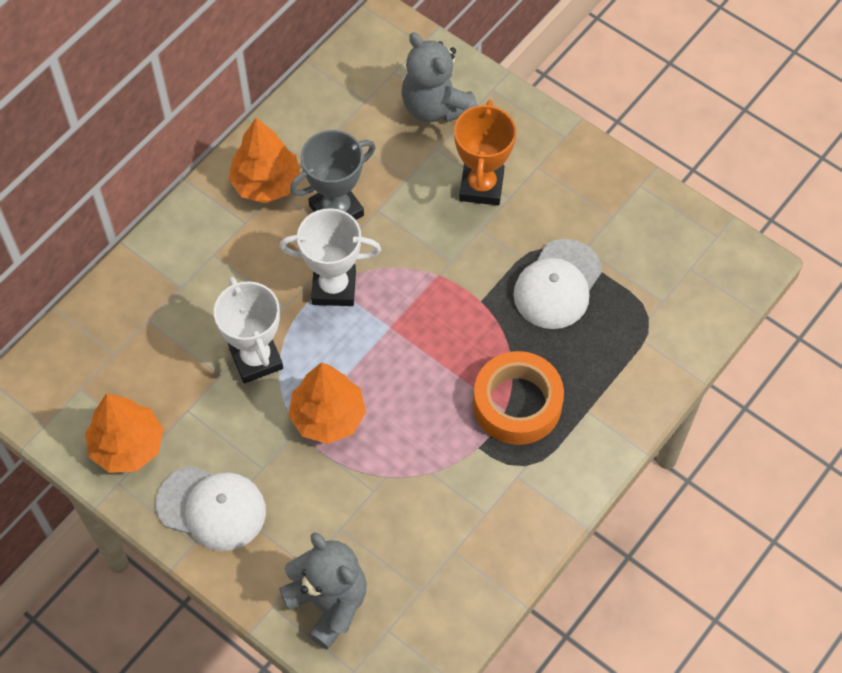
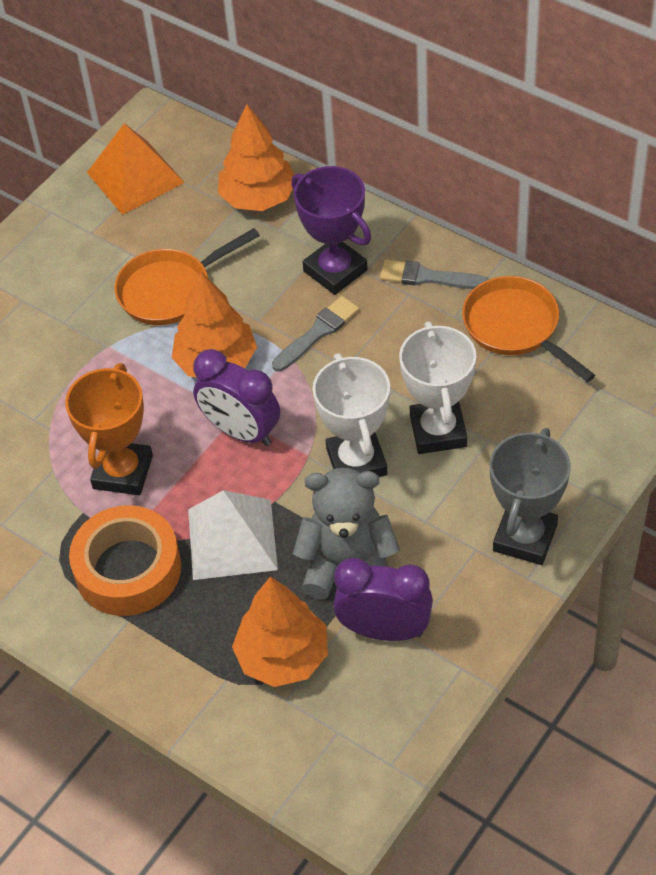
grey brush: 0 -> 2
grey teddy bear: 2 -> 1
orange pan: 0 -> 2
orange pyramid: 0 -> 1
purple clock: 0 -> 2
purple trophy: 0 -> 1
white cap: 2 -> 0
white pyramid: 0 -> 1

